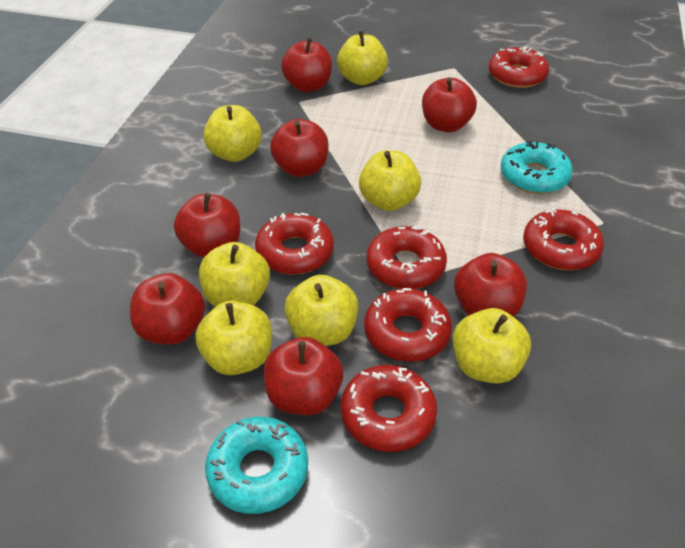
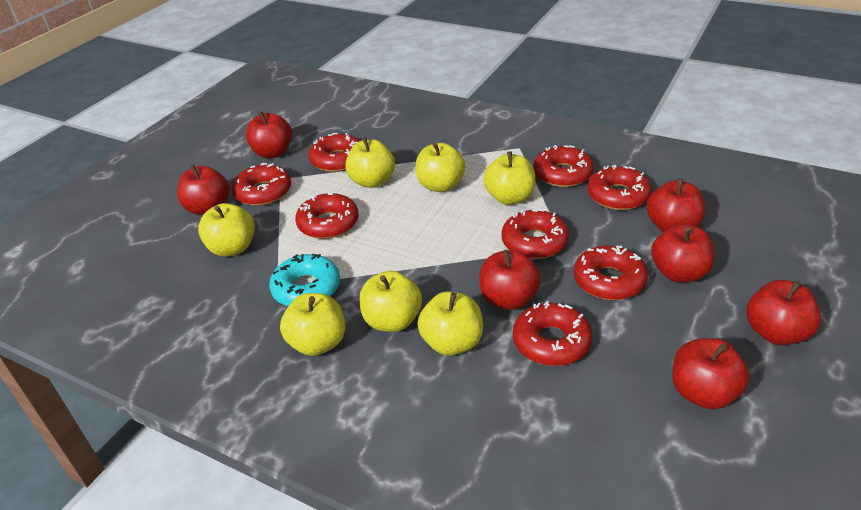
red donut: 6 -> 8
turquoise donut: 2 -> 1

